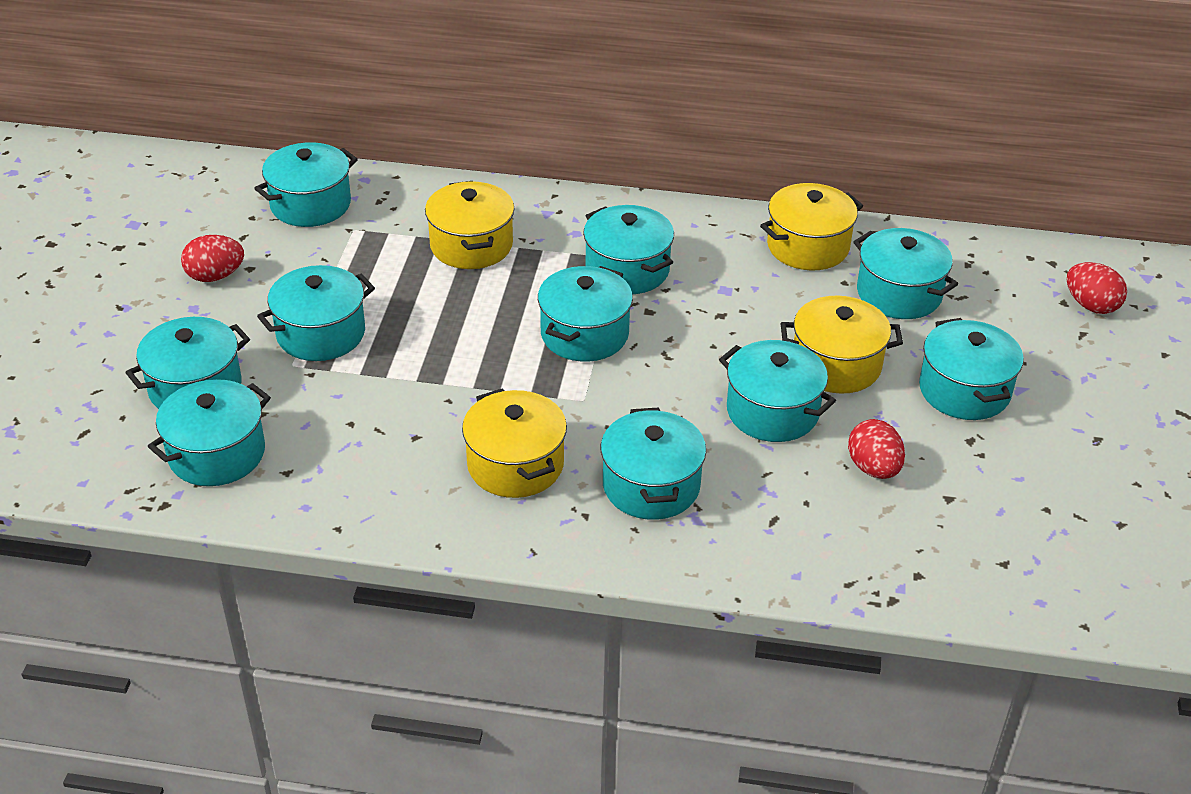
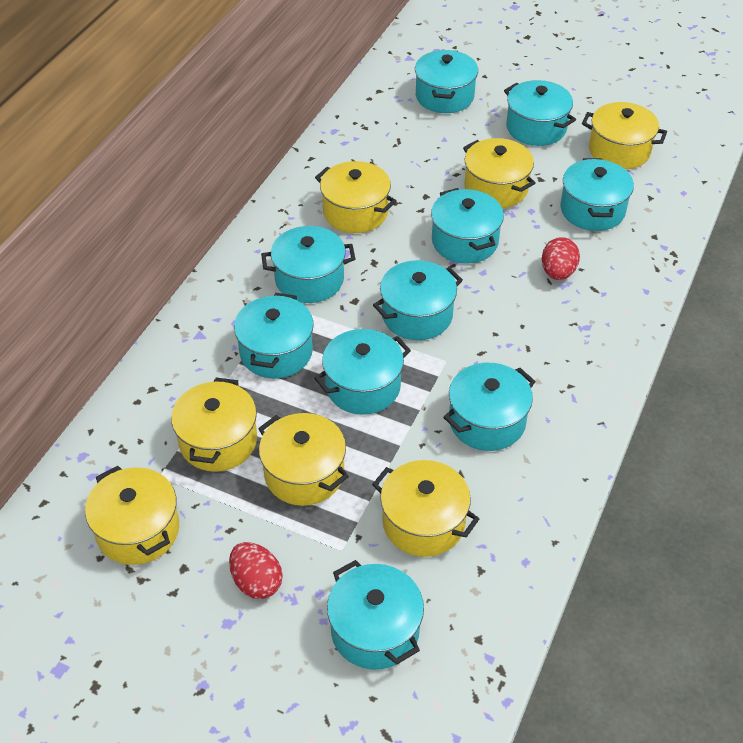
red egg: 3 -> 2
yellow pot: 4 -> 7

